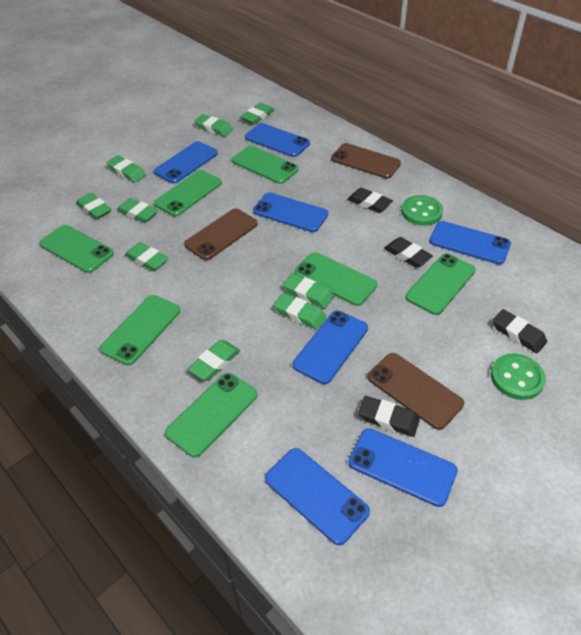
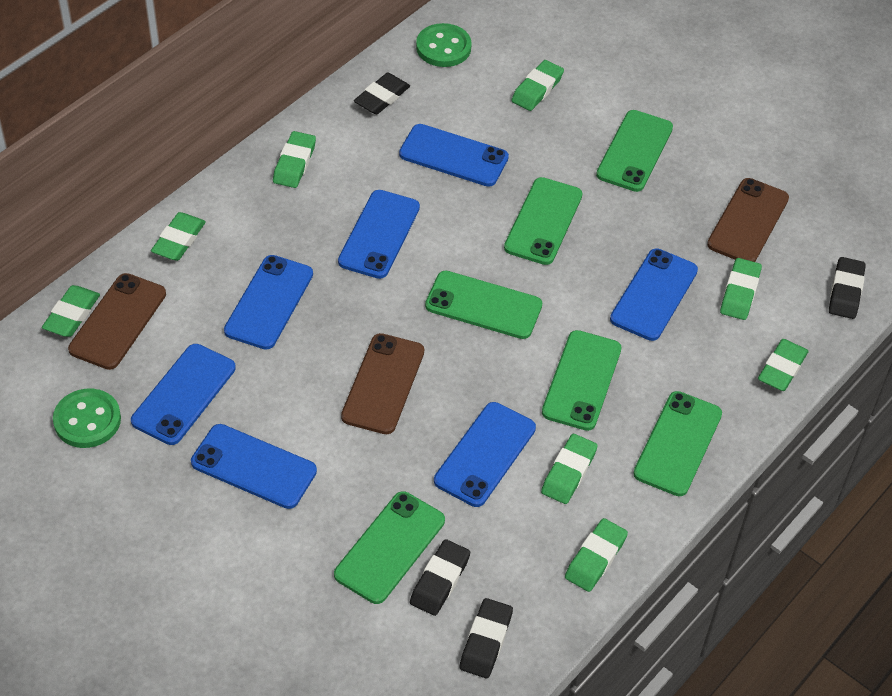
green eraser: 9 -> 8
green phone: 7 -> 6

